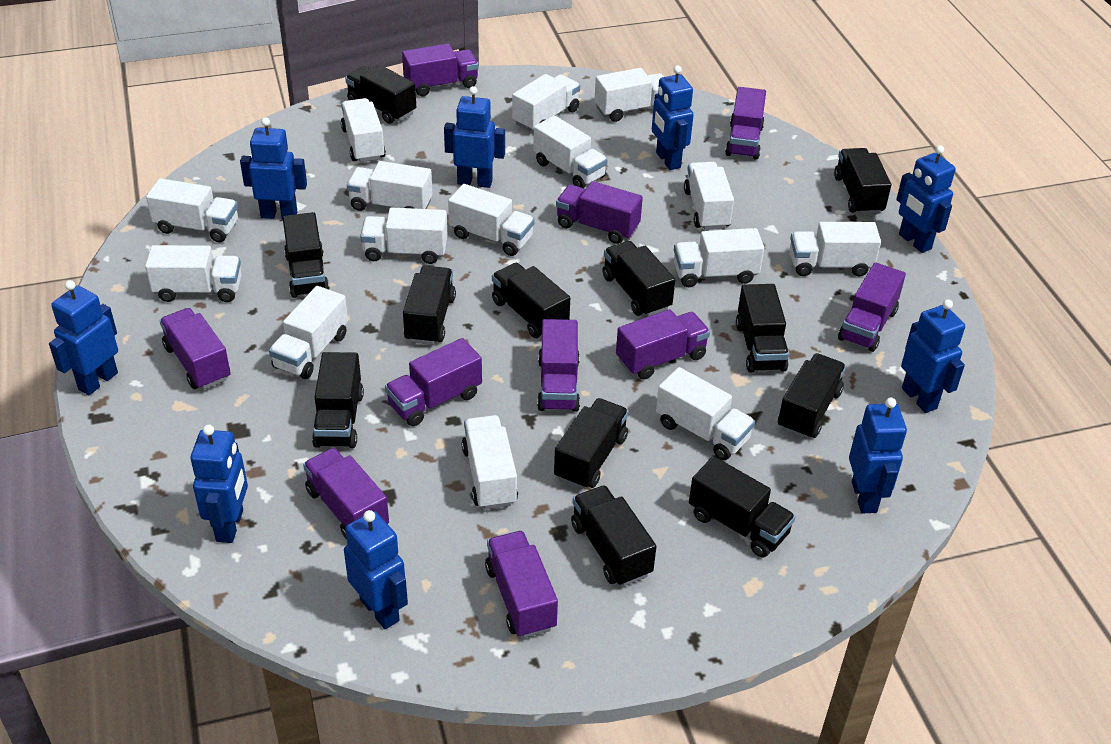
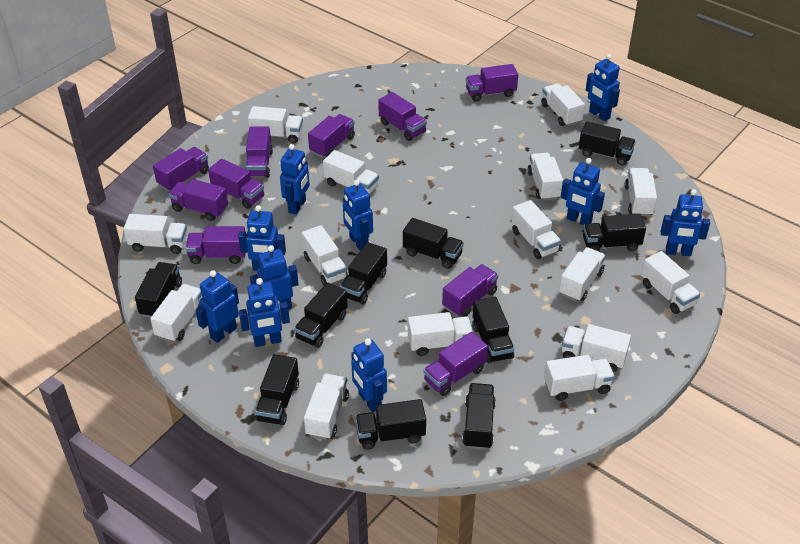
black truck: 12 -> 10
blue robot: 9 -> 10

